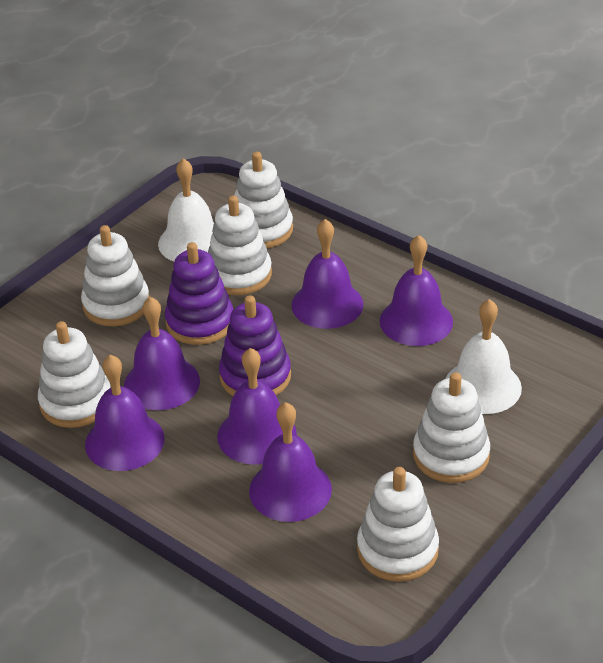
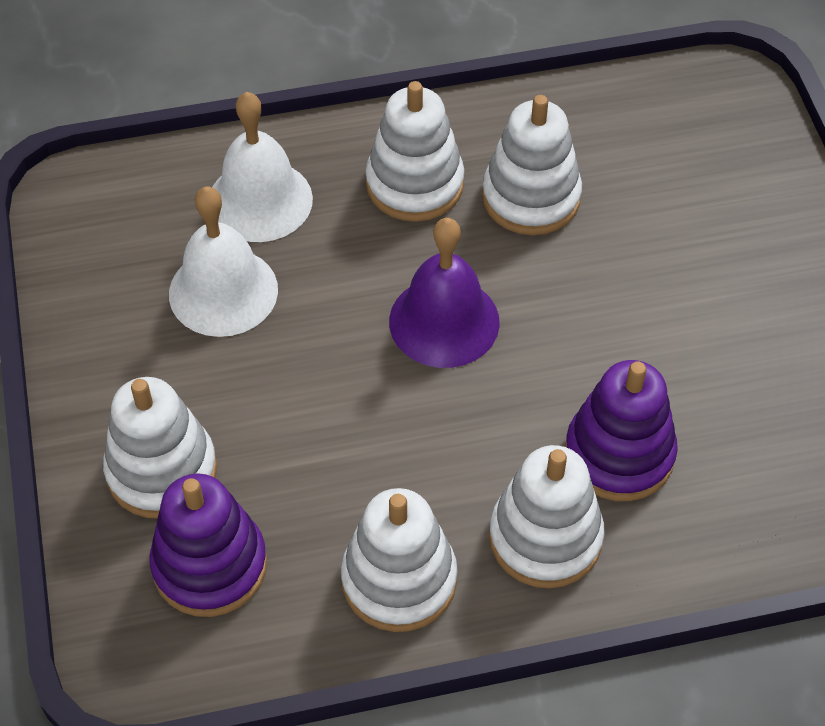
purple bell: 6 -> 1
white stacking toy: 6 -> 5

